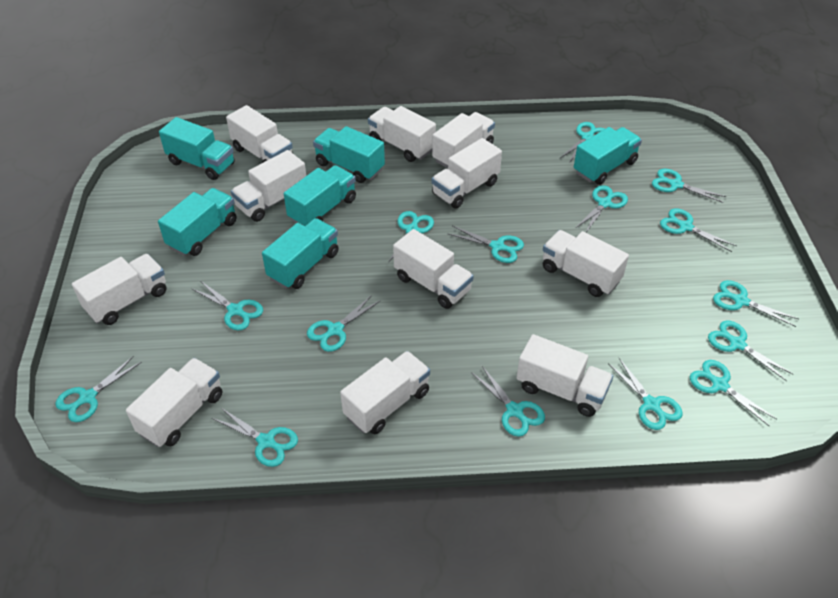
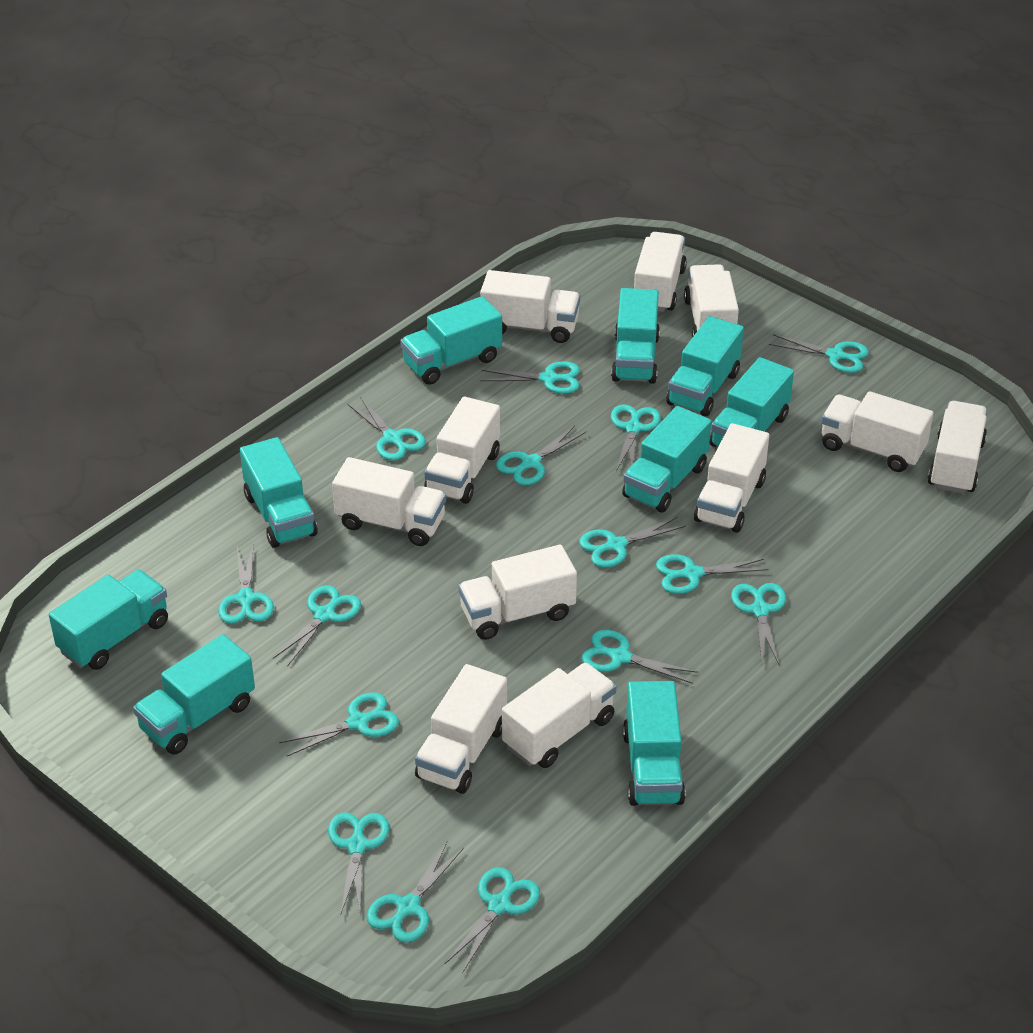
turquoise truck: 6 -> 9

